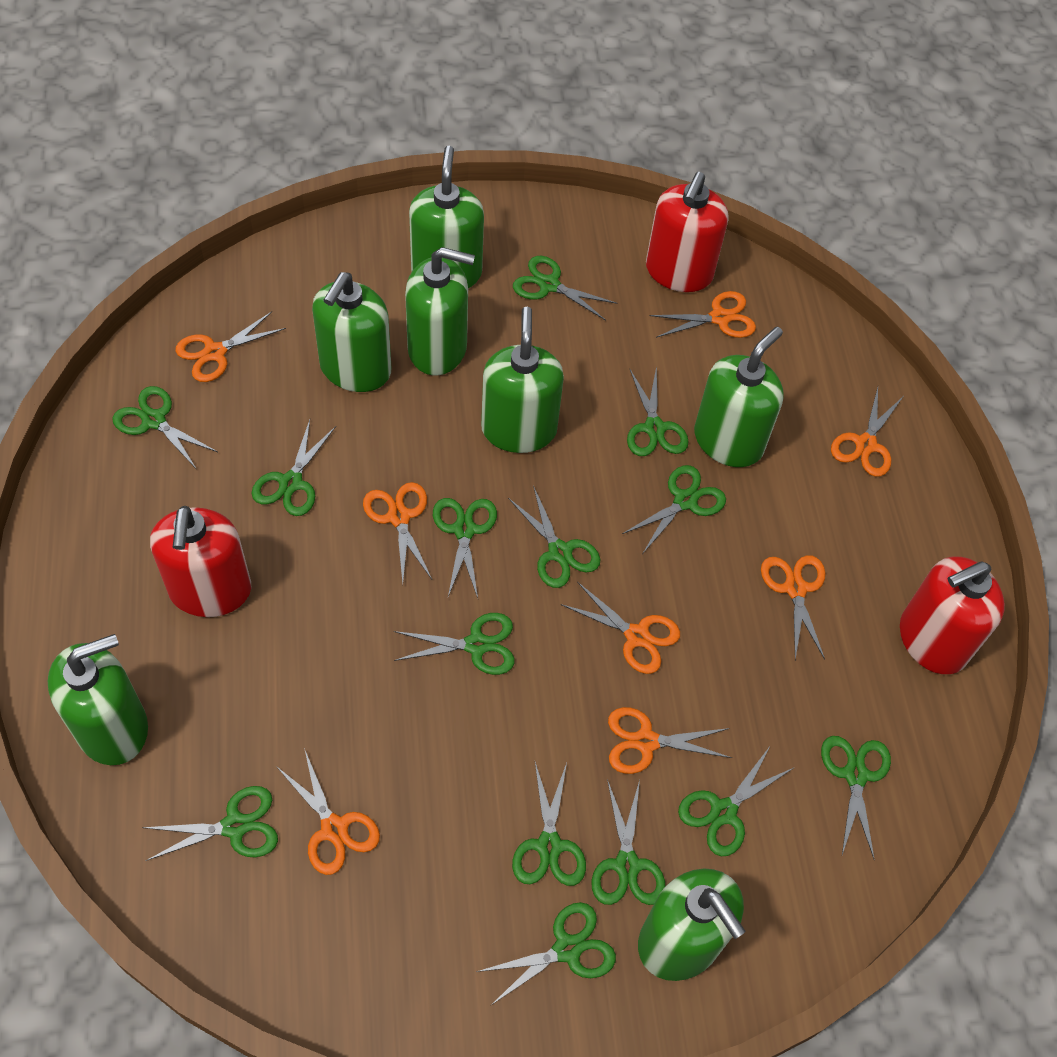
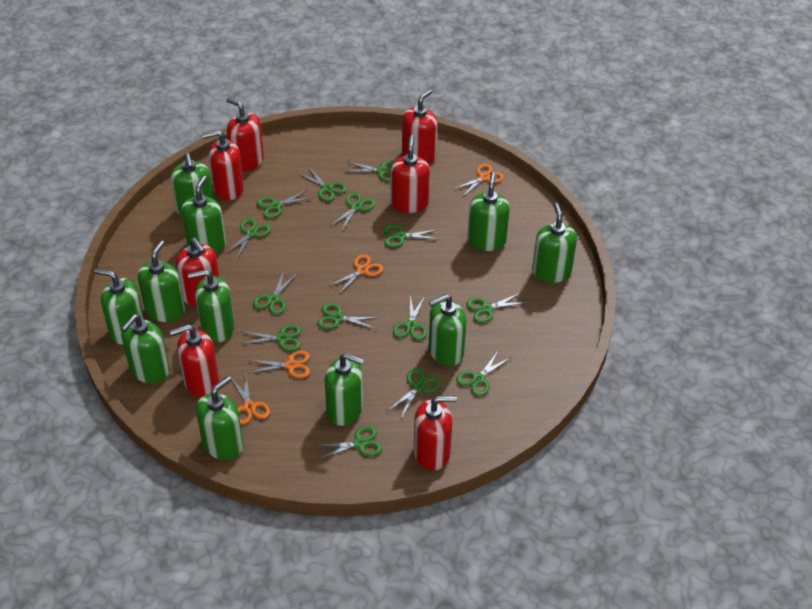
green soap dispenser: 7 -> 11
orange scissors: 8 -> 4
red soap dispenser: 3 -> 7

